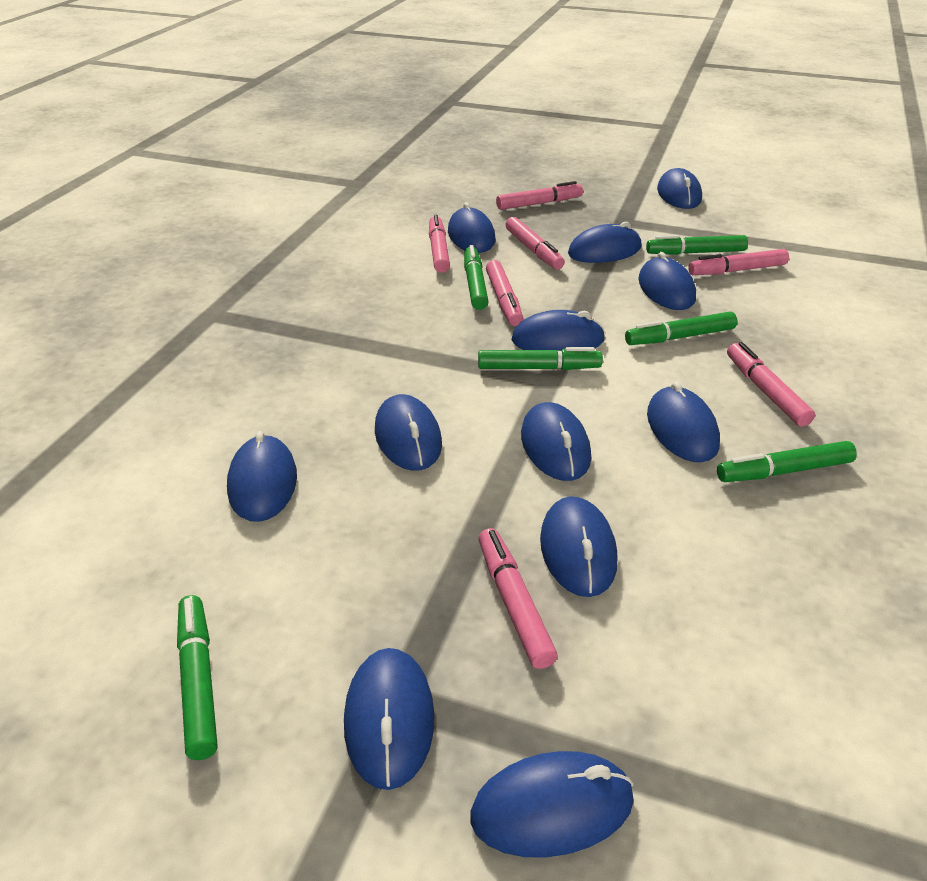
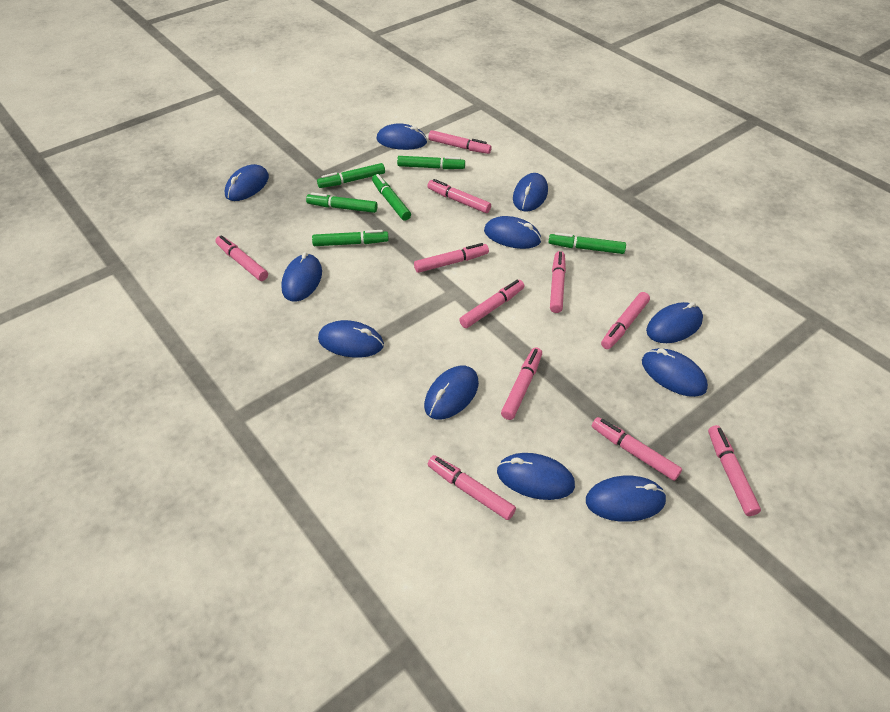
blue mouse: 12 -> 11
pink marker: 7 -> 11

